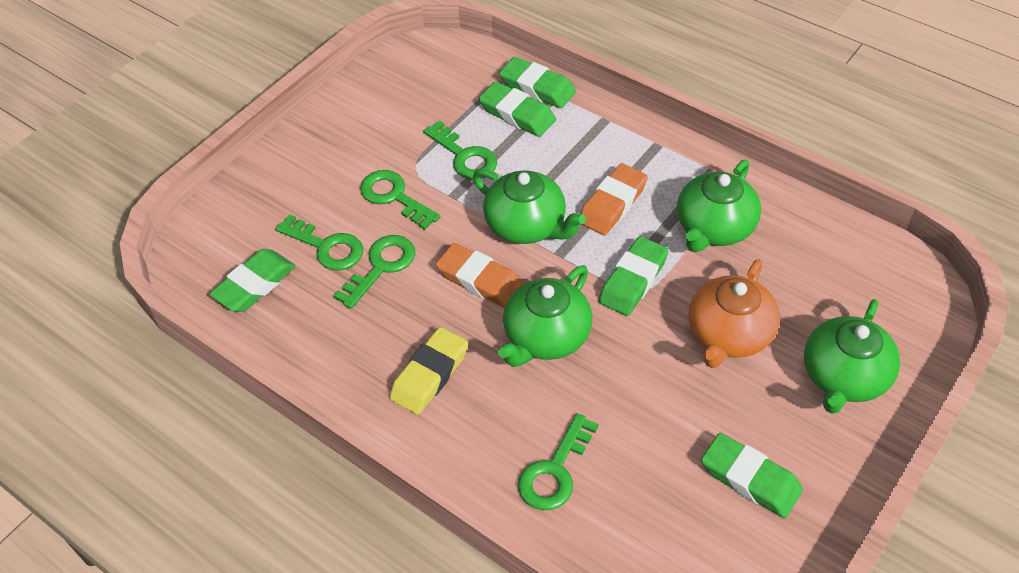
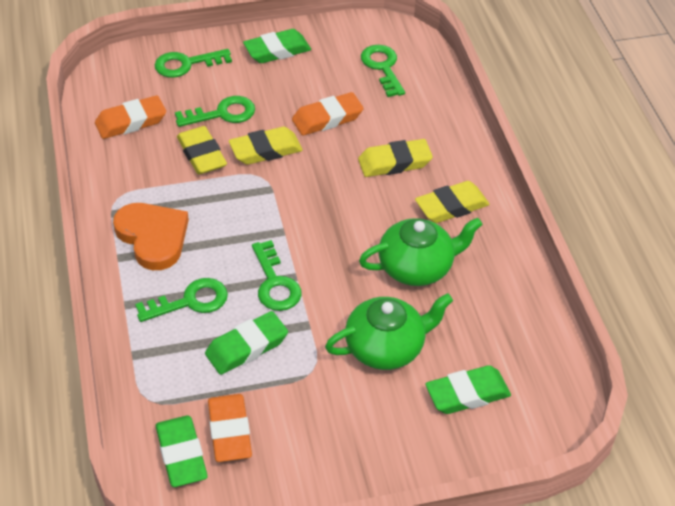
green eraser: 5 -> 4
green teapot: 4 -> 2
orange eraser: 2 -> 3
orange heart: 0 -> 1
orange teapot: 1 -> 0
yellow eraser: 1 -> 4

